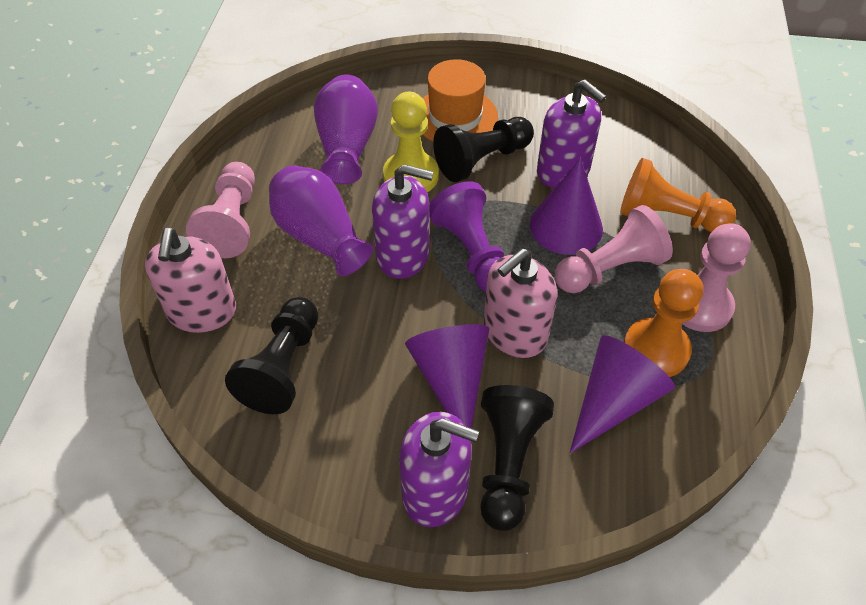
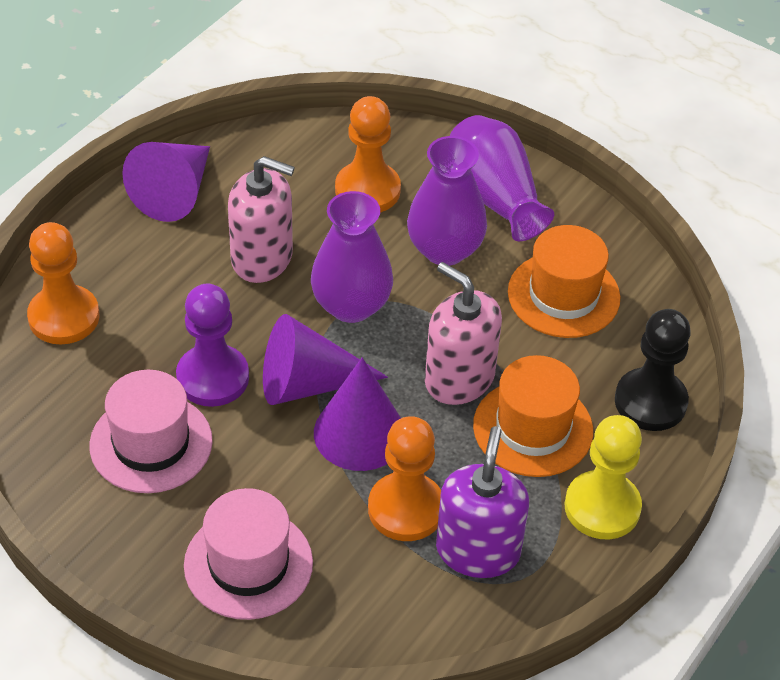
black pawn: 3 -> 1
orange hat: 1 -> 2
orange pawn: 2 -> 3
pink hat: 0 -> 2
pink pawn: 3 -> 0
purple soap dispenser: 3 -> 1
purple vase: 2 -> 3

